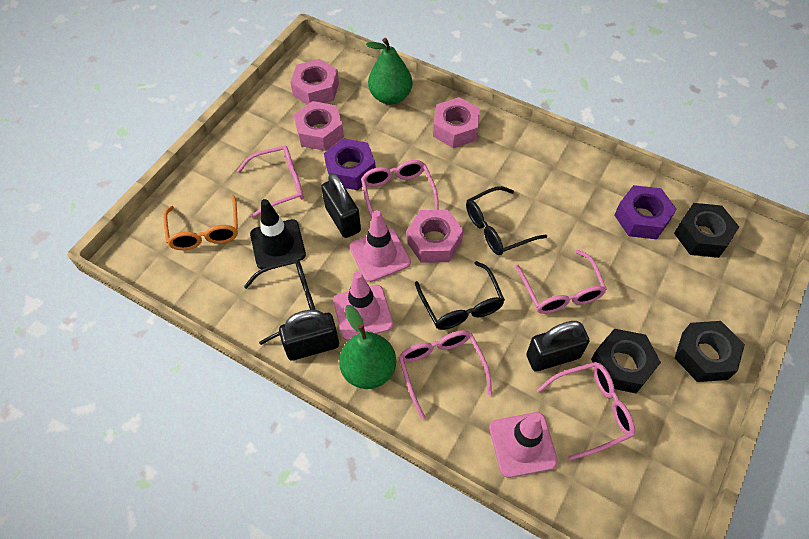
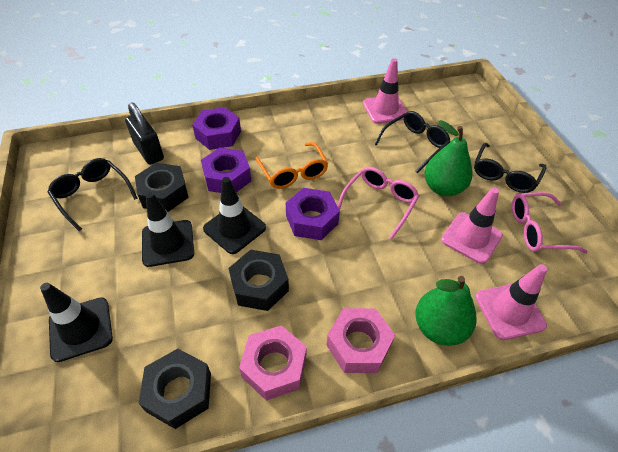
black padlock: 3 -> 1
black traffic cone: 1 -> 3
pink glasses: 5 -> 2
pink nut: 4 -> 2
purple nut: 2 -> 3

